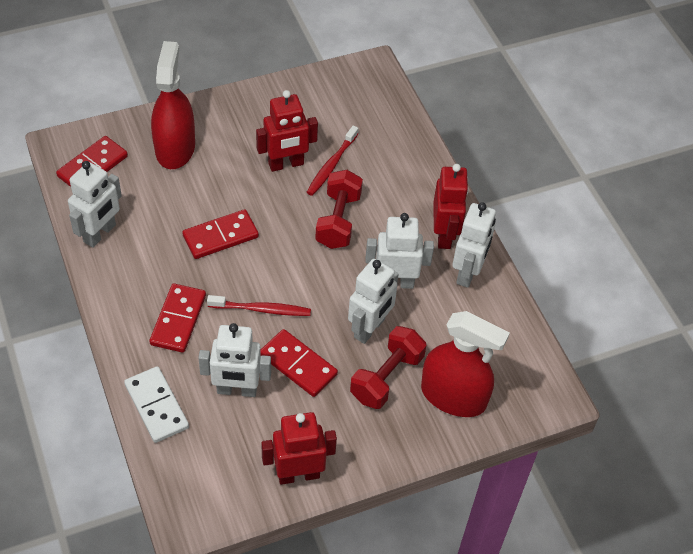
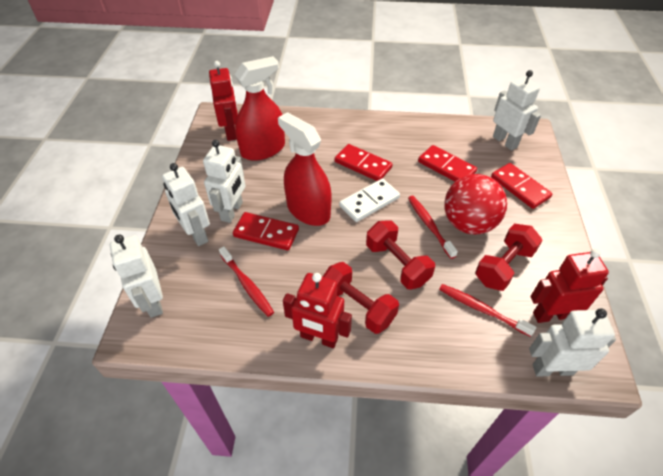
red ball: 0 -> 1
red dumbbell: 2 -> 3
red toothbrush: 2 -> 3

